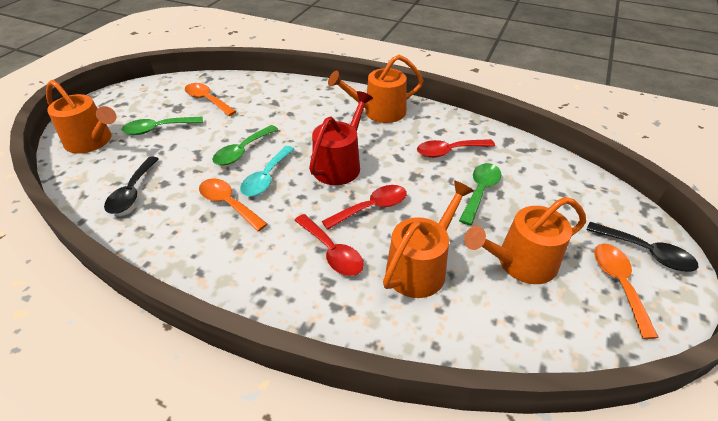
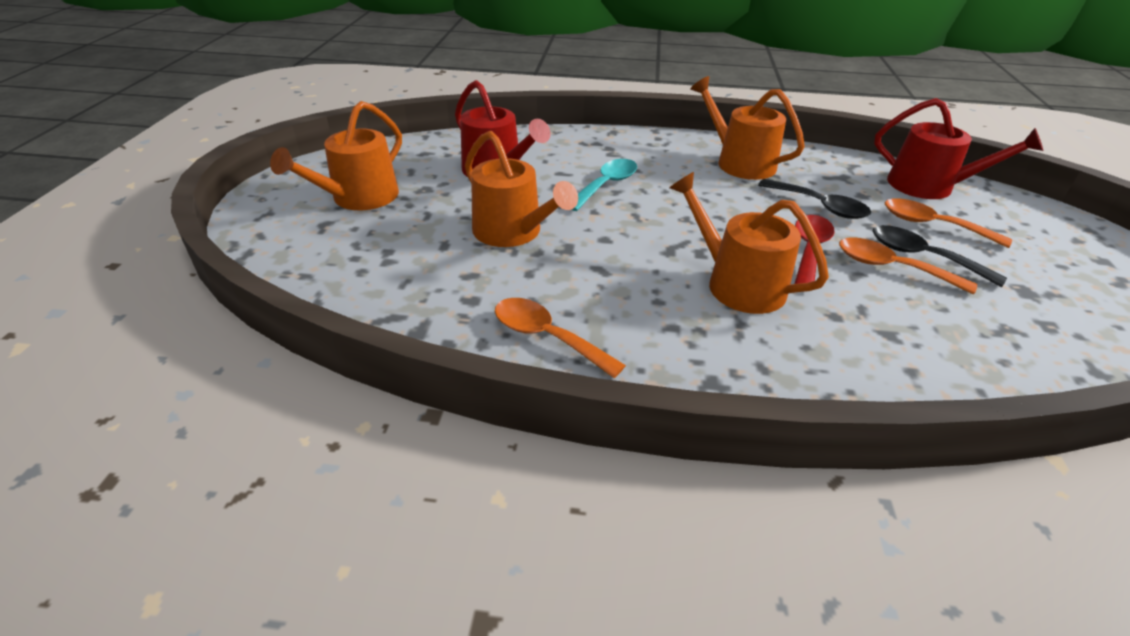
green spoon: 3 -> 0
red spoon: 3 -> 1
red watering can: 1 -> 2

